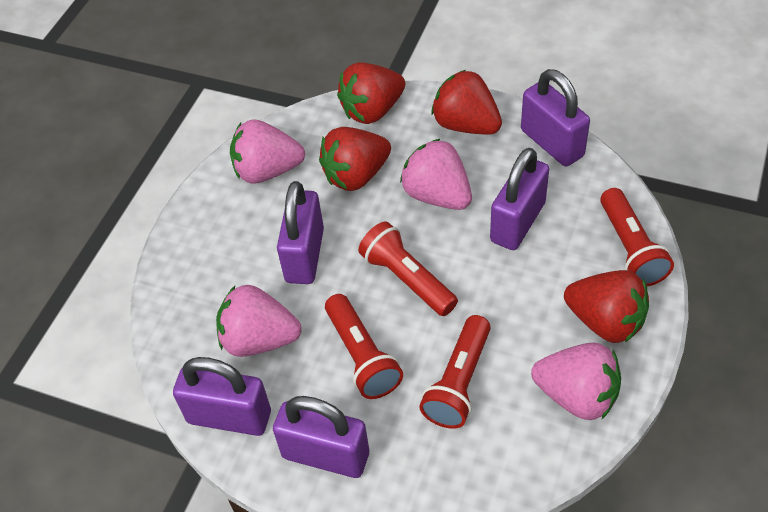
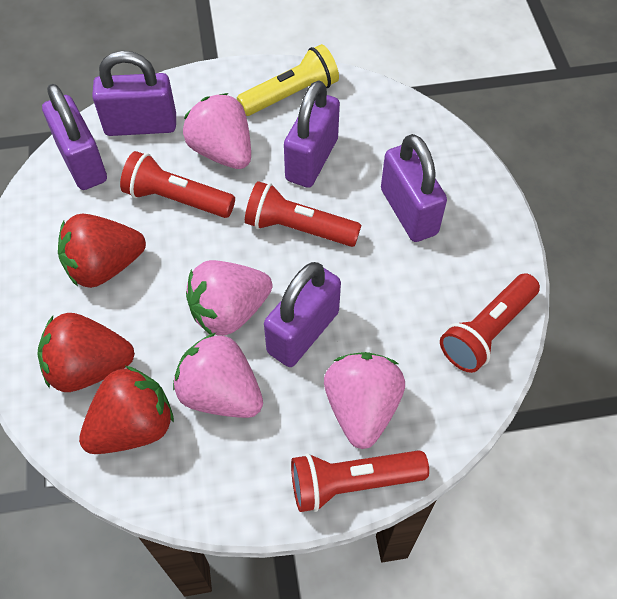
red strawberry: 4 -> 3
yellow flashlight: 0 -> 1

